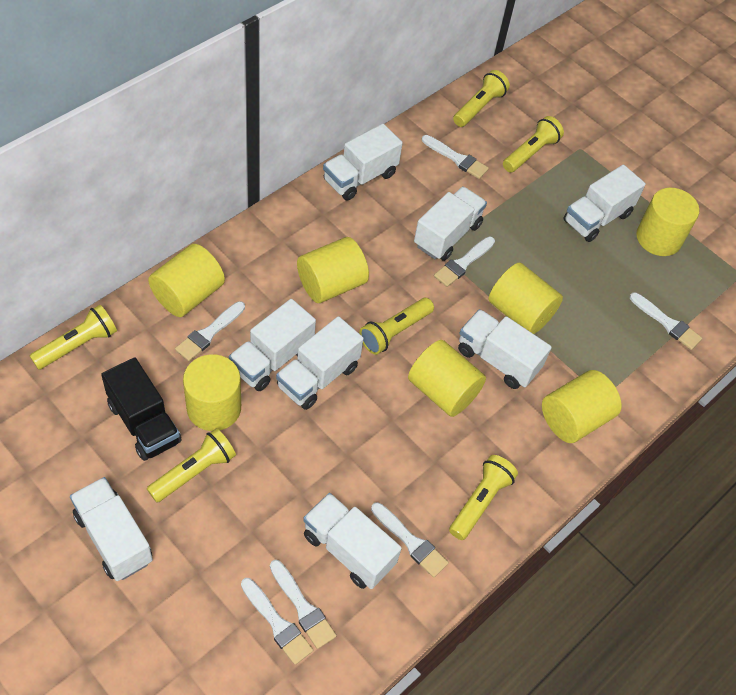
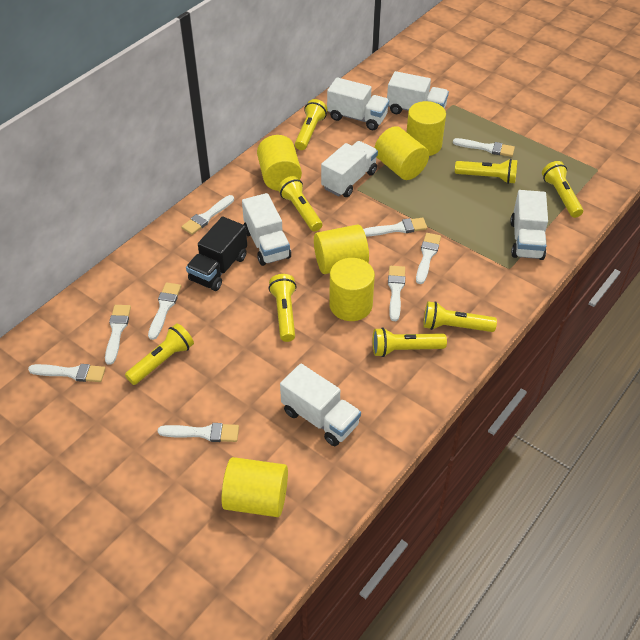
white brush: 7 -> 9
white truck: 8 -> 6
yellow cylinder: 7 -> 6
yellow flashlight: 6 -> 8

